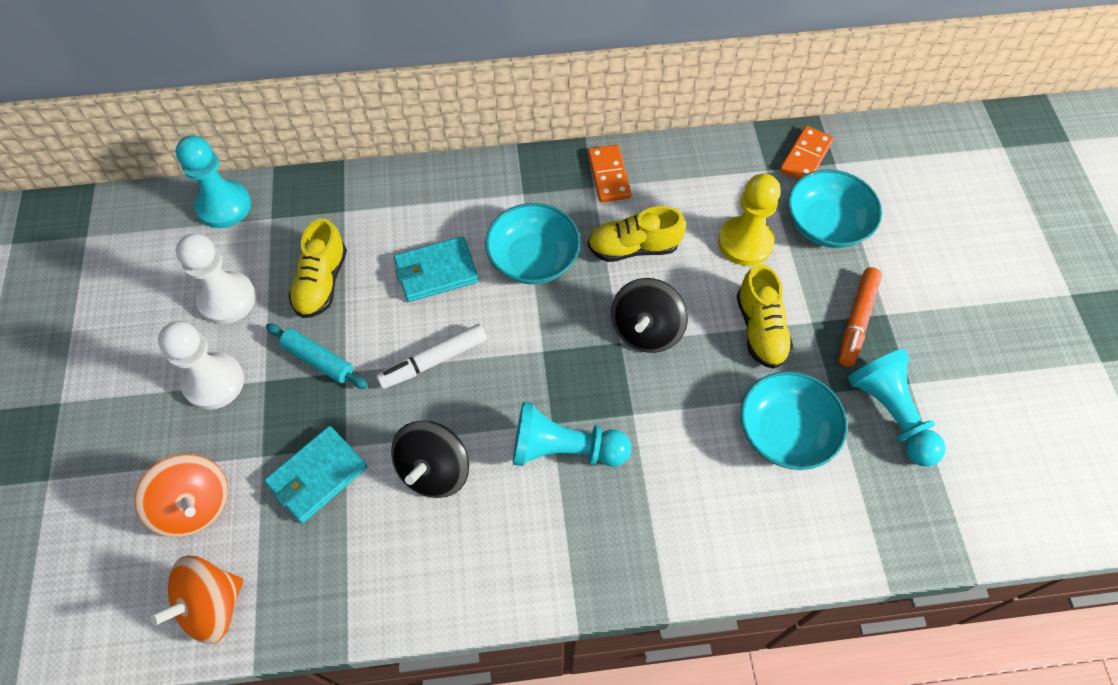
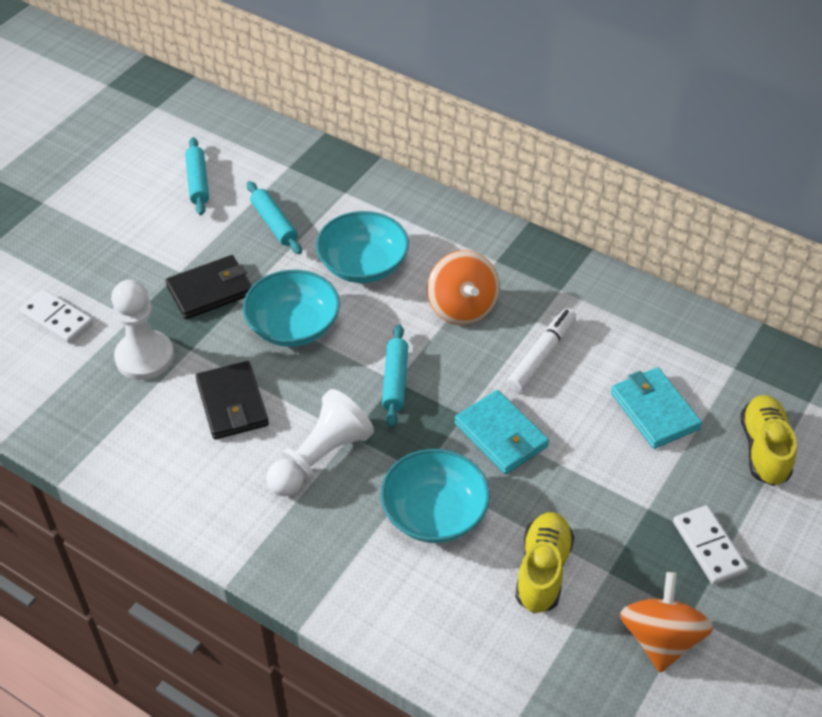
black spinning top: 2 -> 0
black wallet: 0 -> 2
orange domino: 2 -> 0
orange marker: 1 -> 0
turquoise pawn: 3 -> 0
turquoise rolling pin: 1 -> 3
white domino: 0 -> 2
yellow pawn: 1 -> 0
yellow shoe: 3 -> 2

